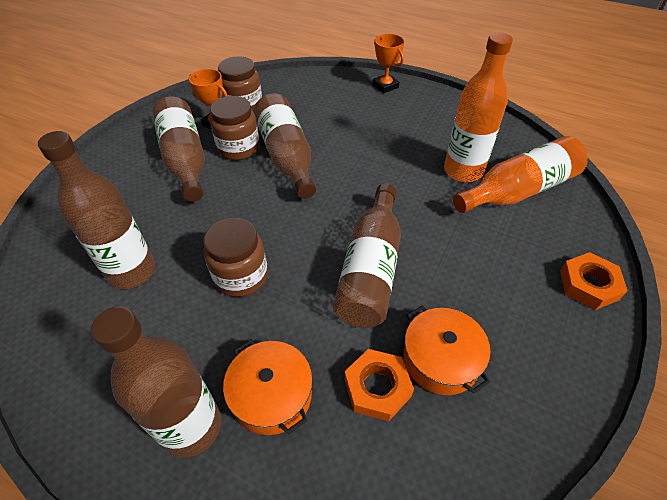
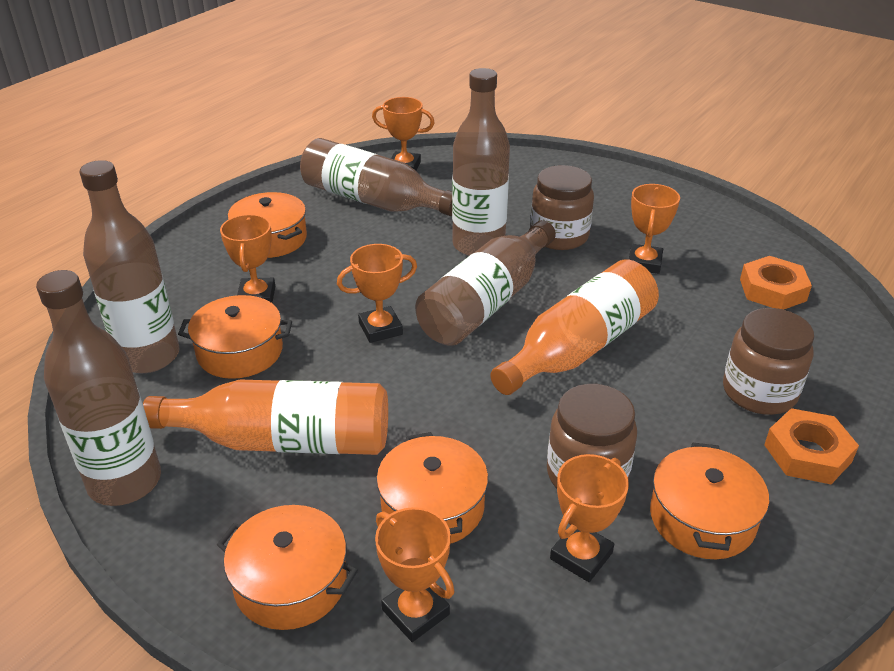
orange pot: 2 -> 5
orange trophy: 2 -> 6

